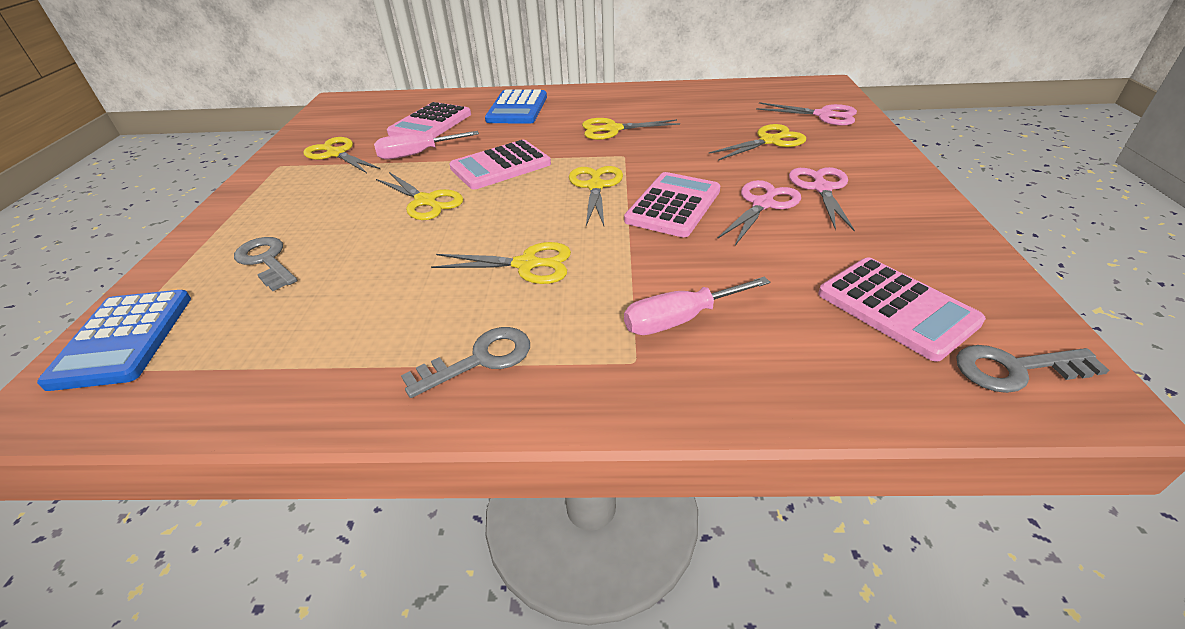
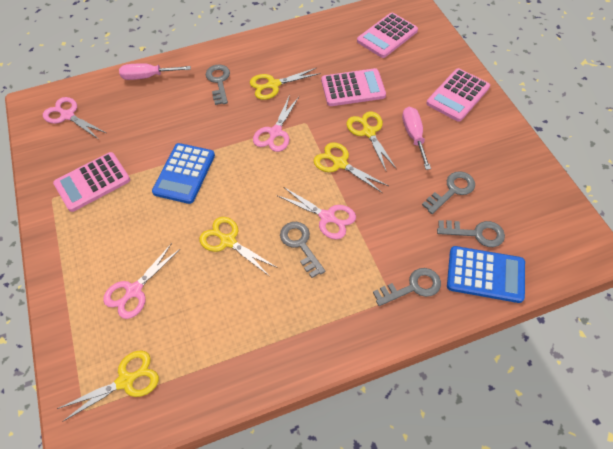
grey key: 3 -> 5
pink scissors: 3 -> 4
yellow scissors: 6 -> 5

